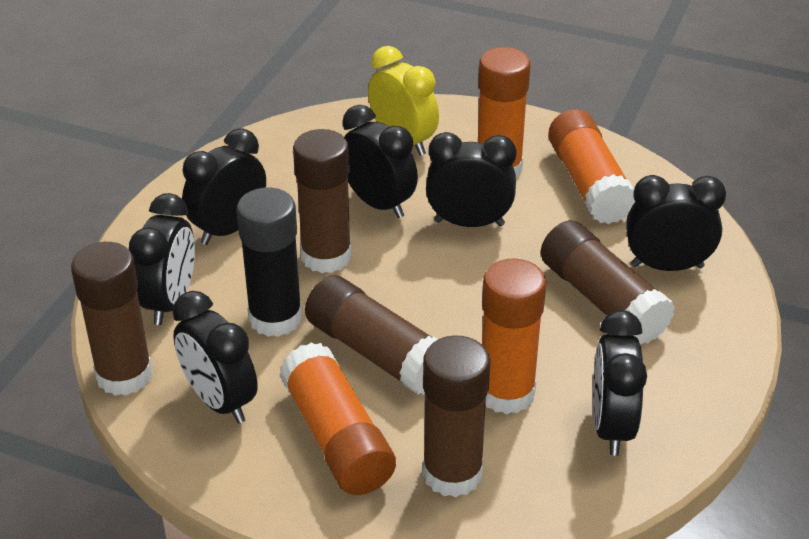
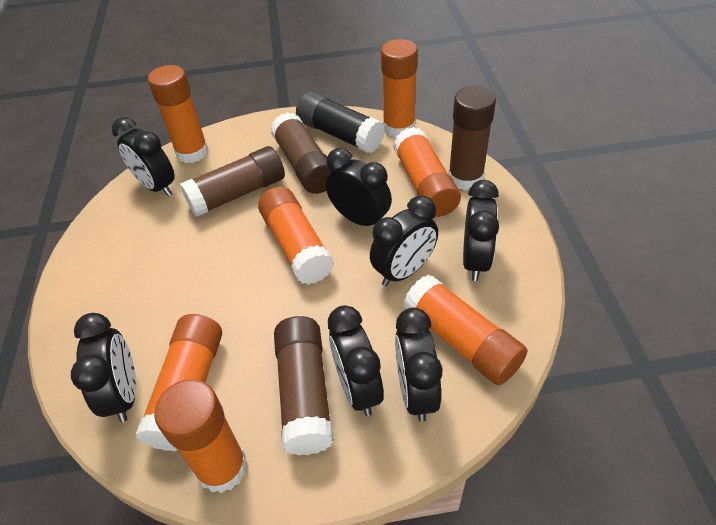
brown glue stick: 5 -> 4
orange glue stick: 4 -> 7
yellow clock: 1 -> 0

